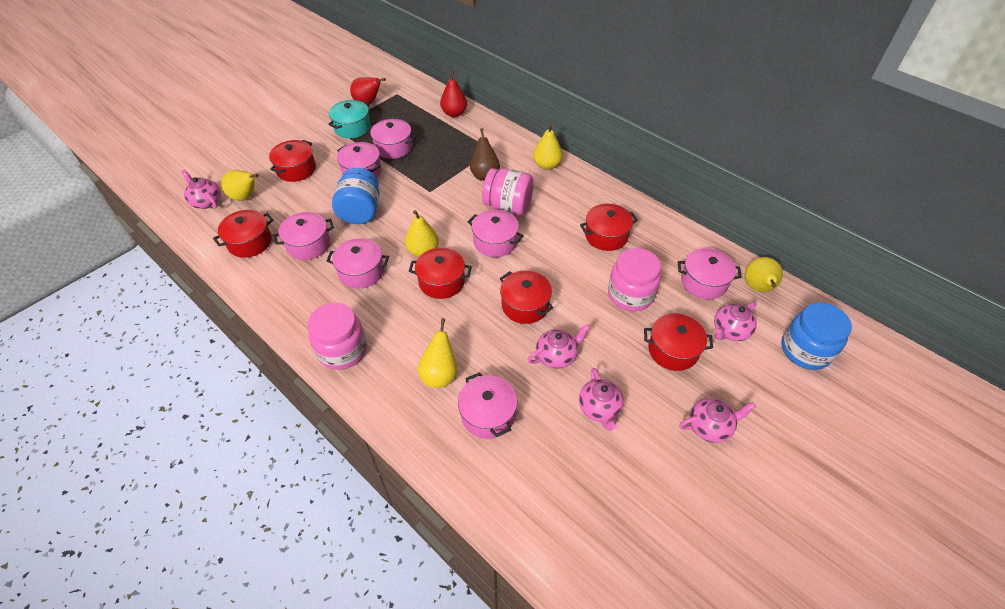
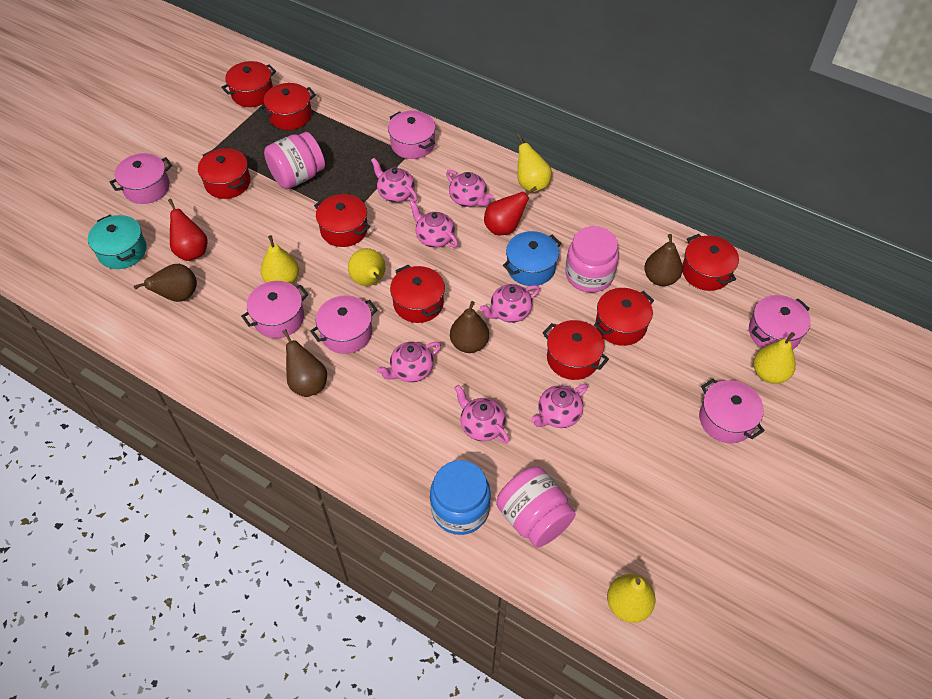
blue jar: 2 -> 1
blue pot: 0 -> 1
brown pear: 1 -> 4
pink pot: 7 -> 6
pink teapot: 5 -> 7
red pot: 6 -> 8

